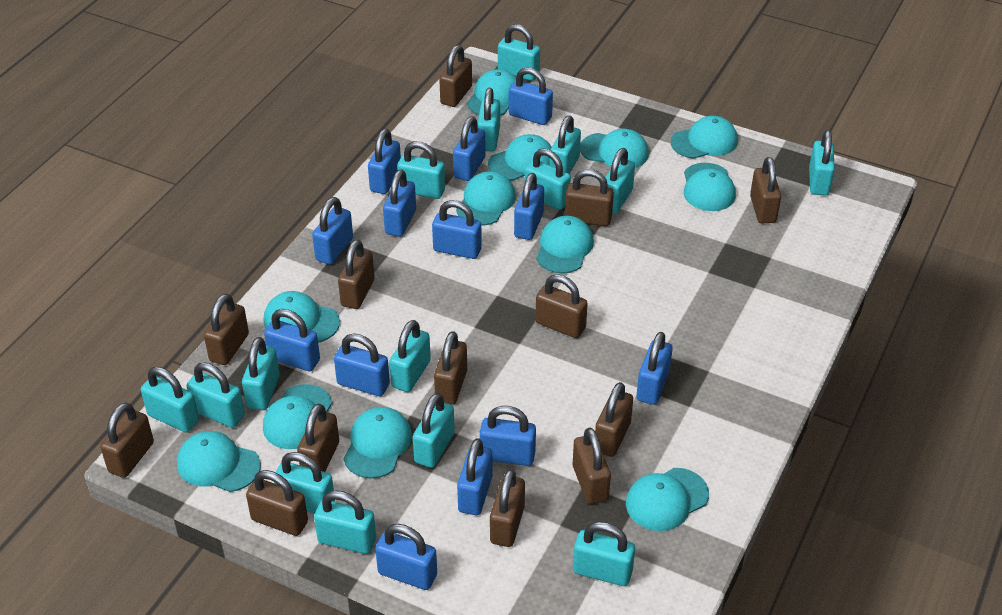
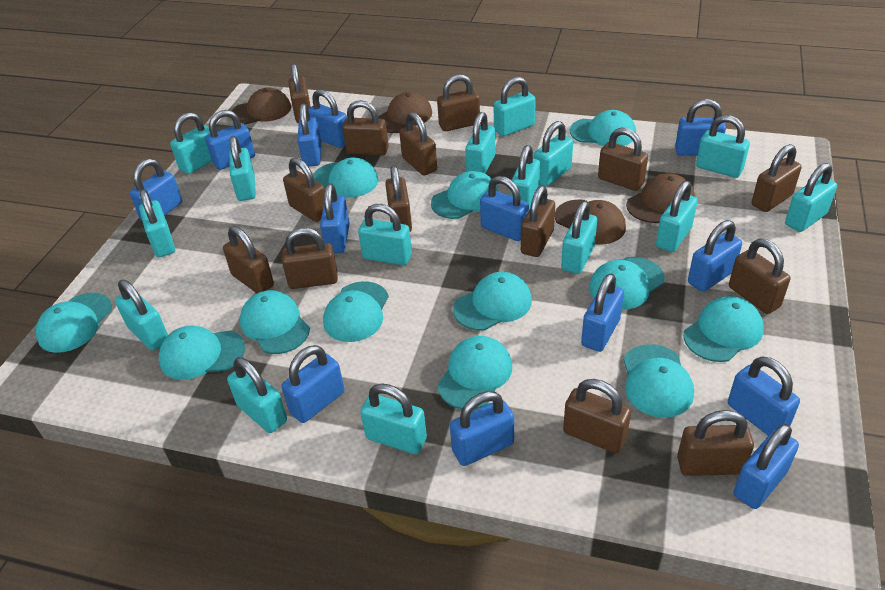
brown cap: 0 -> 4
brown padlock: 13 -> 14

